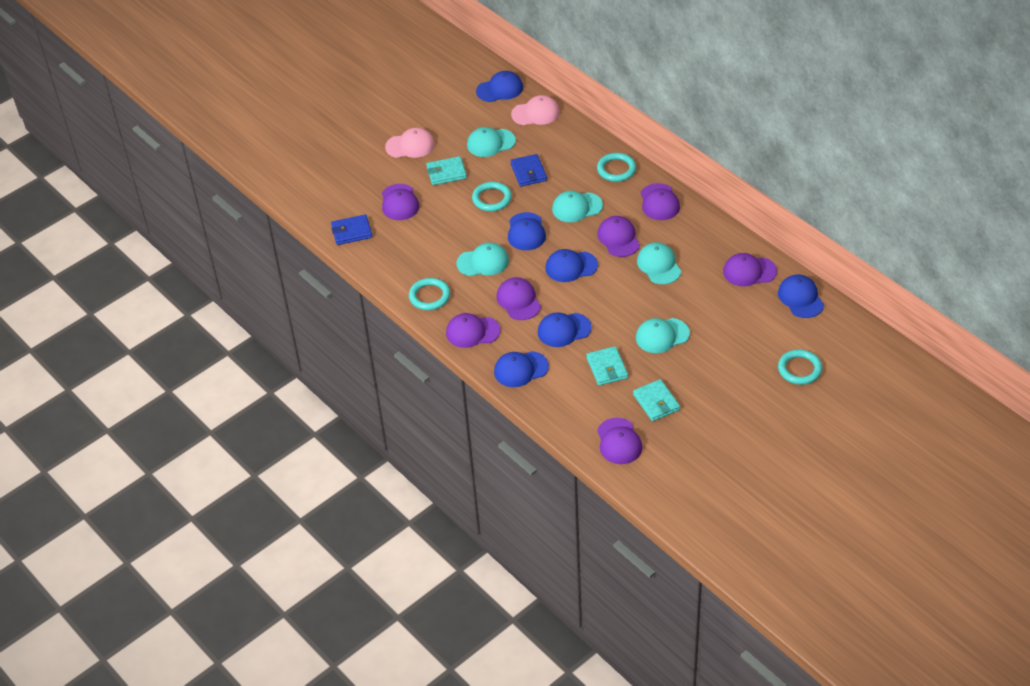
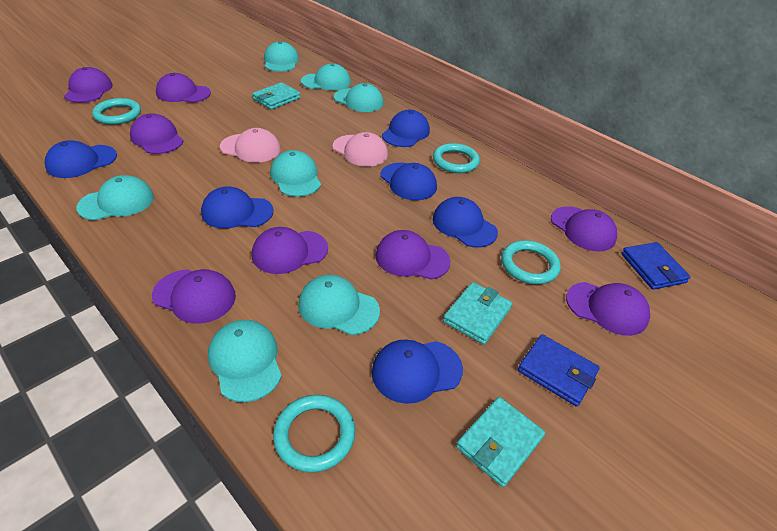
purple cap: 7 -> 8
turquoise cap: 5 -> 7

